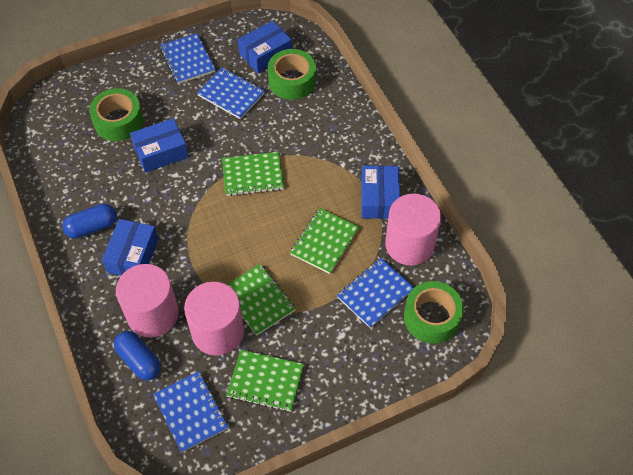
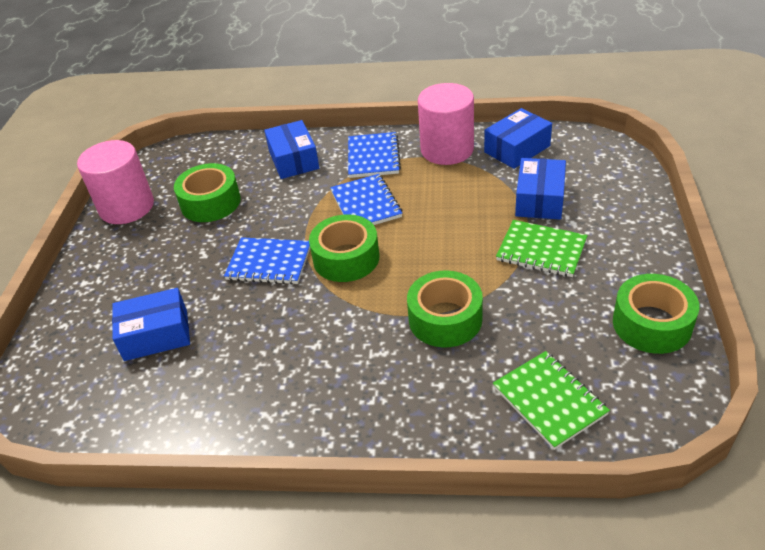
blue capsule: 2 -> 0
blue notebook: 4 -> 3
green notebook: 4 -> 2
green tape: 3 -> 4
pink cylinder: 3 -> 2

